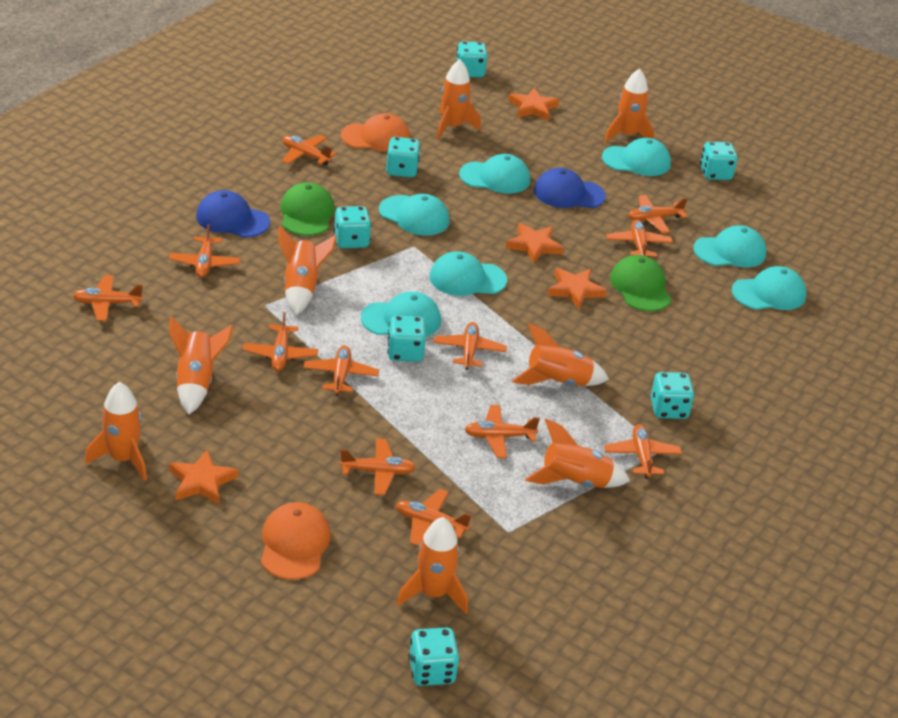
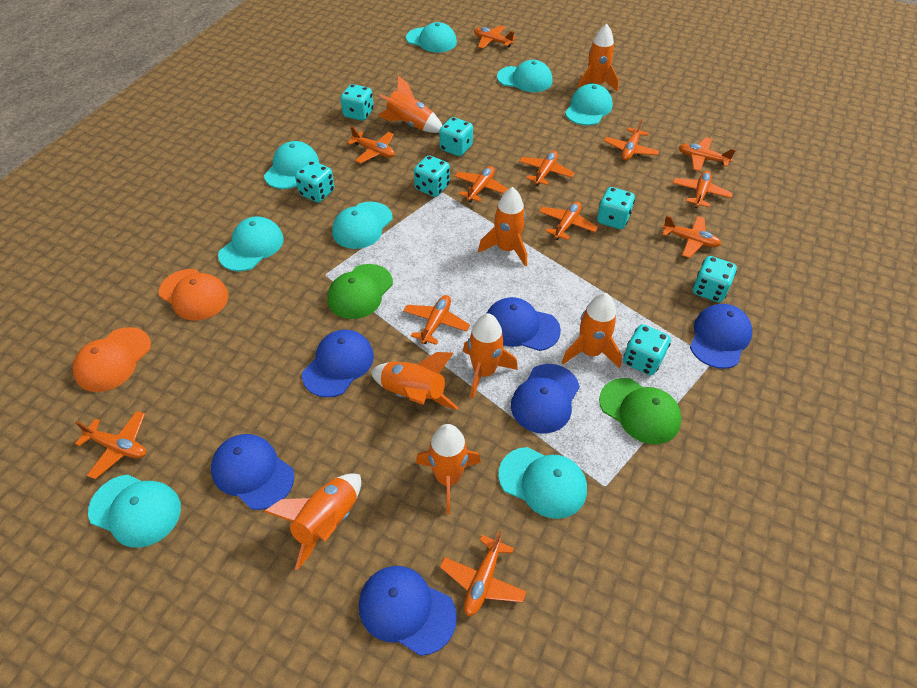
blue cap: 2 -> 6
orange star: 4 -> 0
turquoise cap: 7 -> 8

